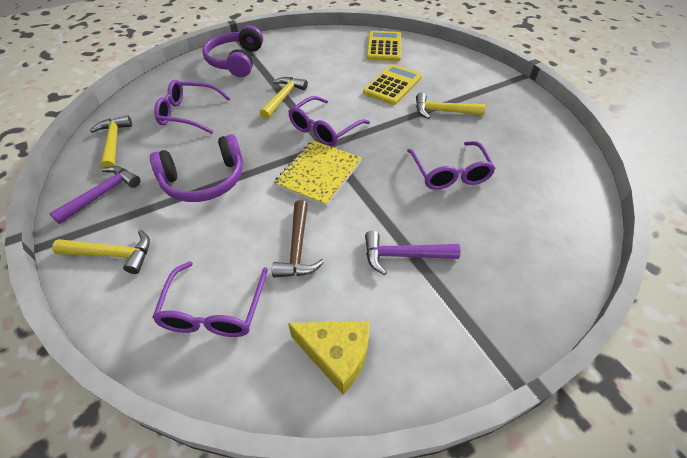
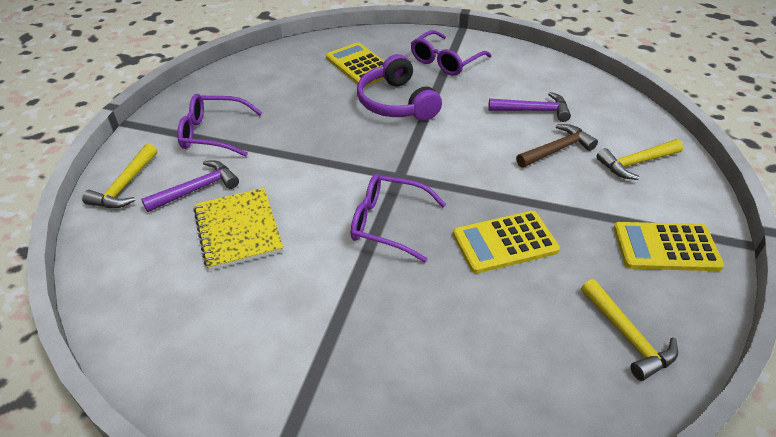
purple glasses: 4 -> 3
purple headphones: 2 -> 1
yellow calculator: 2 -> 3
yellow cheese: 1 -> 0
yellow hammer: 4 -> 3

